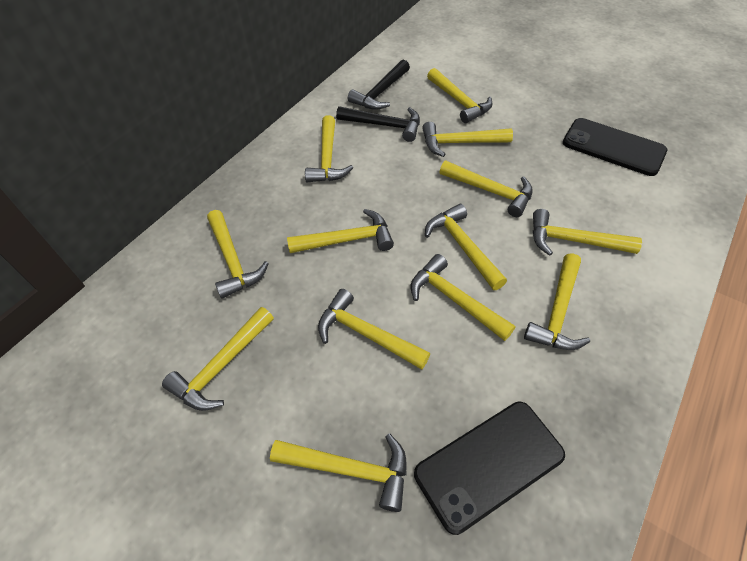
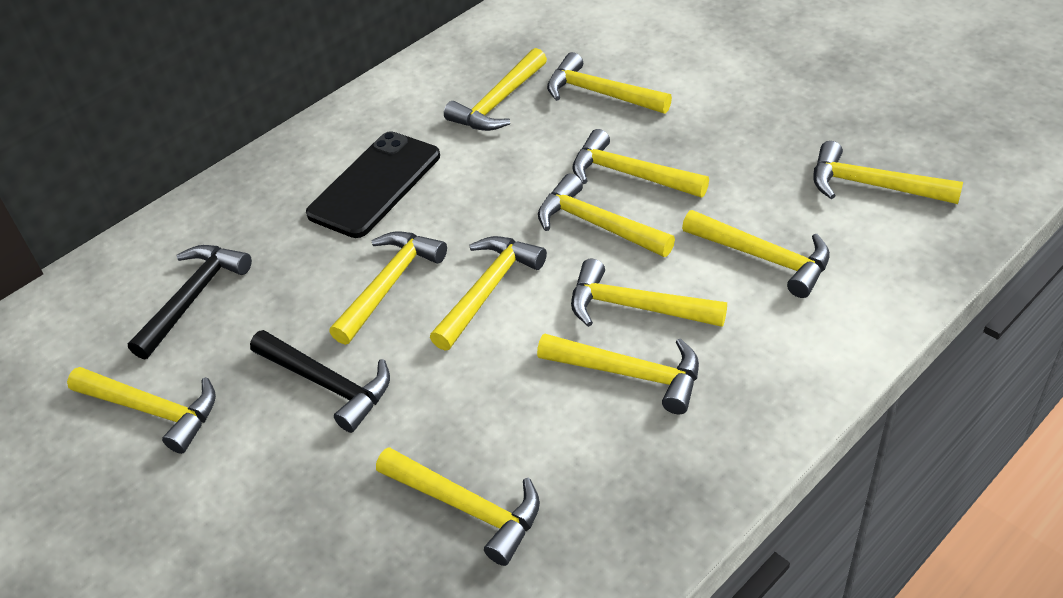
black phone: 2 -> 1
yellow hammer: 13 -> 12

